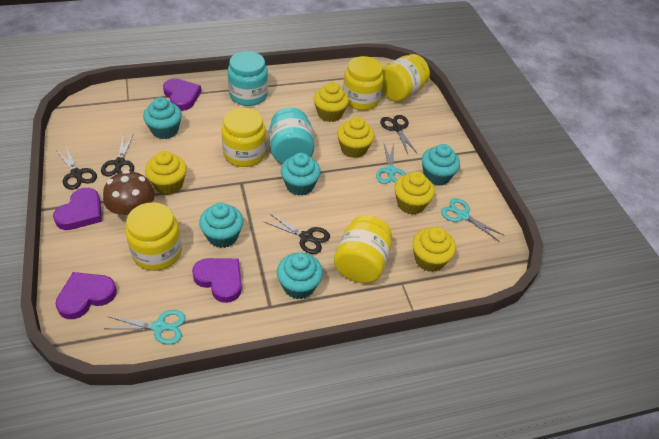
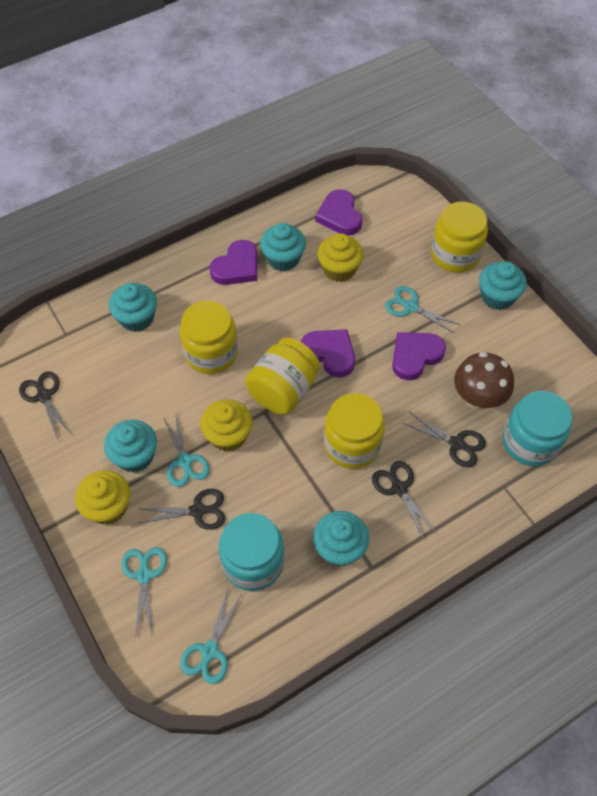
turquoise scissors: 3 -> 4
yellow cupcake: 5 -> 3
yellow jar: 5 -> 4

